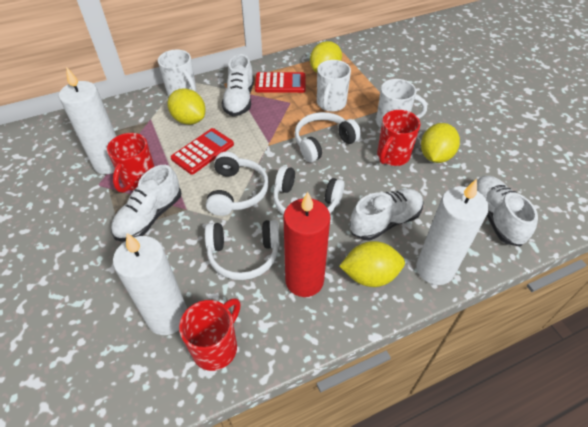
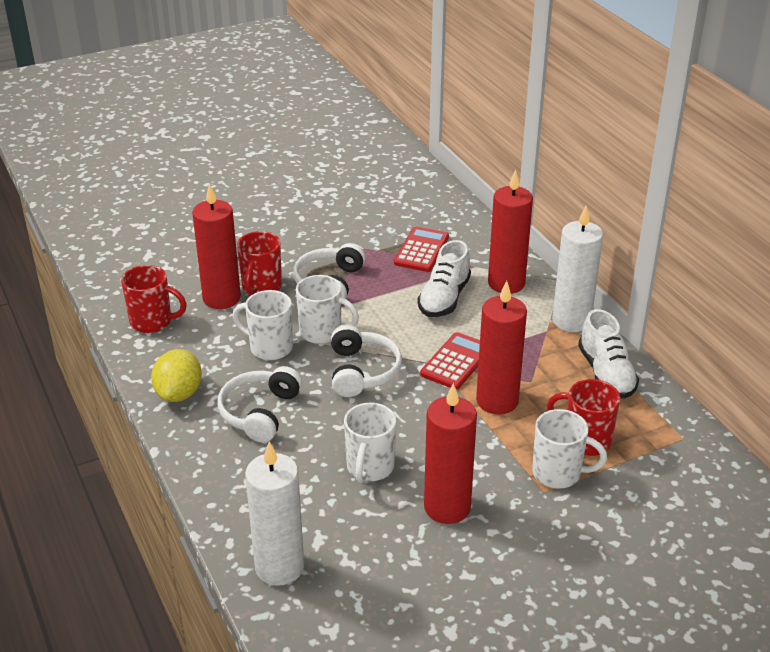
red candle: 1 -> 4
white candle: 3 -> 2
white headphones: 4 -> 3
white mug: 3 -> 4
white shoe: 4 -> 2
yellow lemon: 4 -> 1

